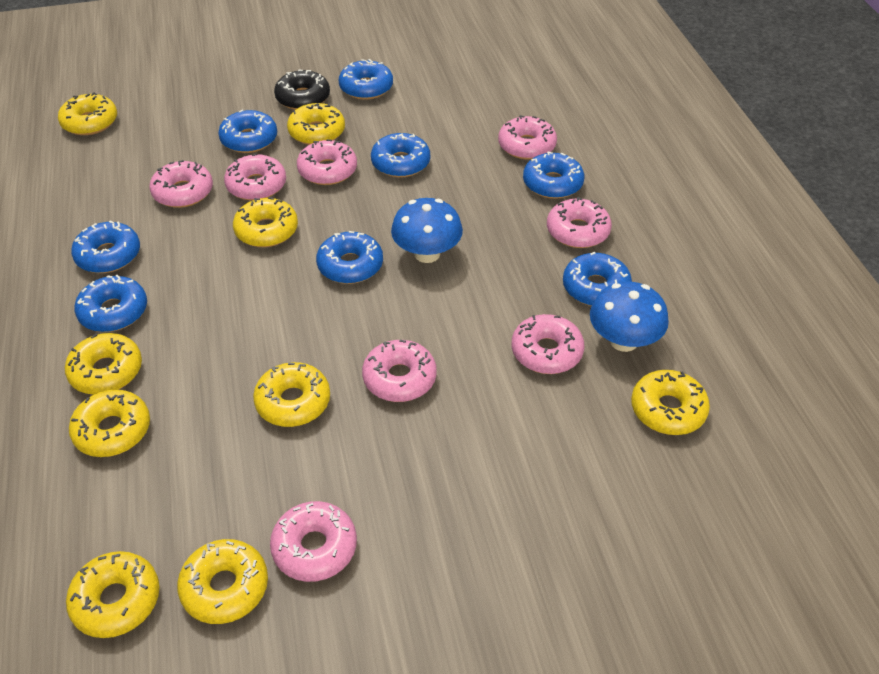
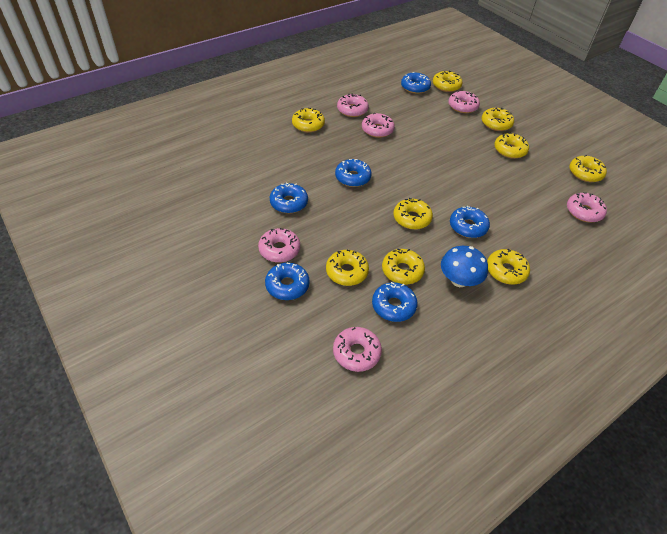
black donut: 1 -> 0
blue donut: 8 -> 6
blue mushroom: 2 -> 1
pink donut: 8 -> 6

